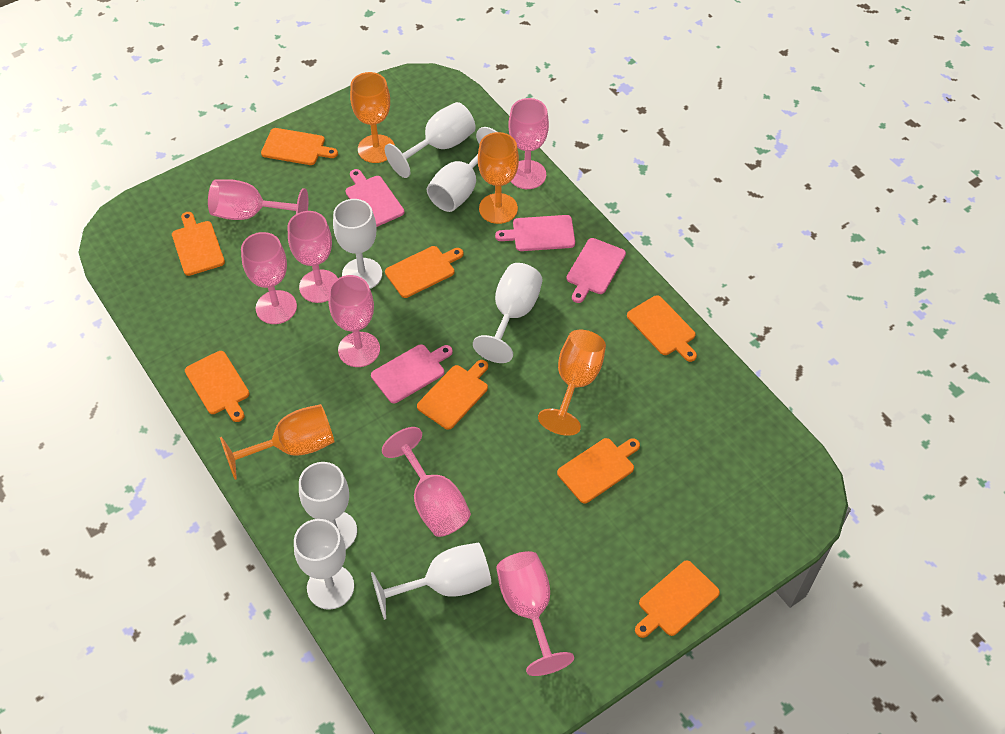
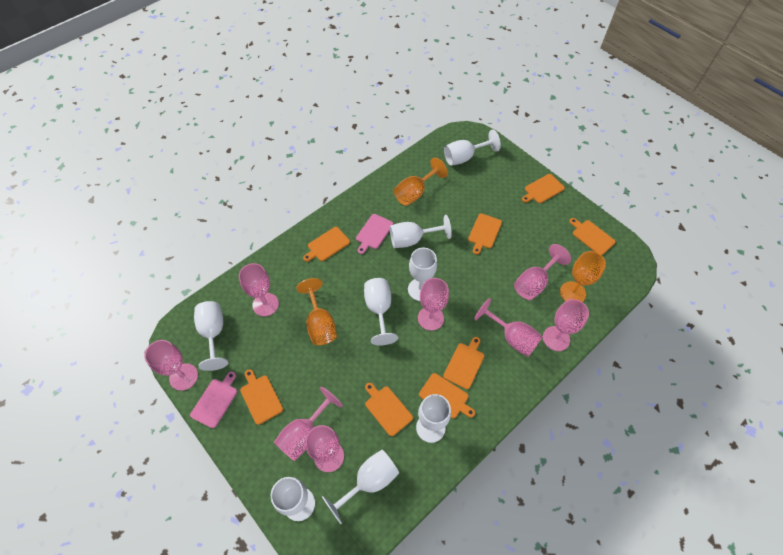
orange goblet: 4 -> 3
pink cutting board: 4 -> 2
pink goblet: 7 -> 8
white goblet: 7 -> 8

